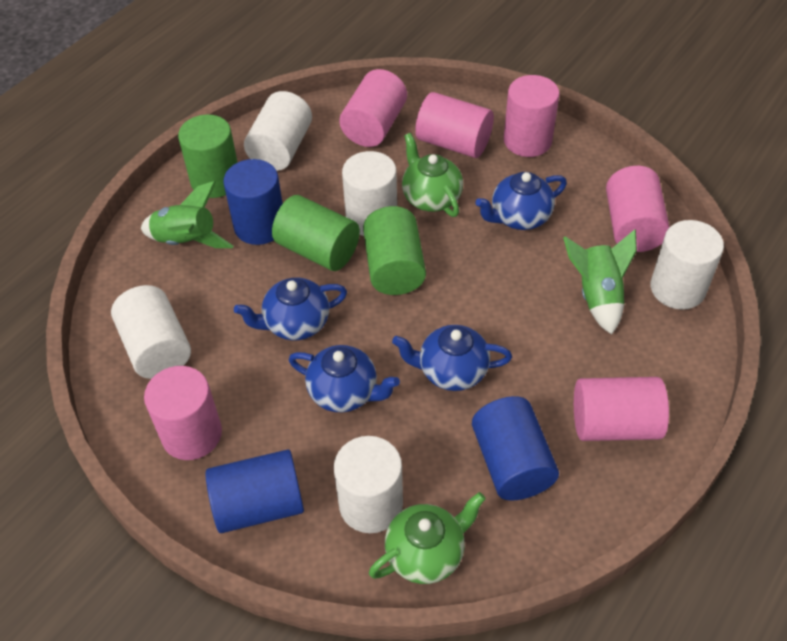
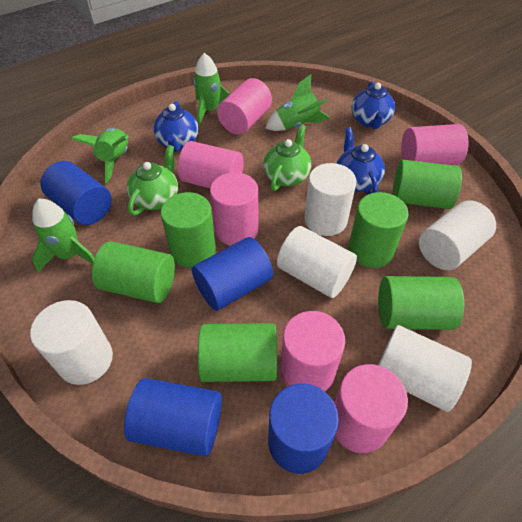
blue cylinder: 3 -> 4
blue teapot: 4 -> 3
green cylinder: 3 -> 6
green rocket: 2 -> 4

